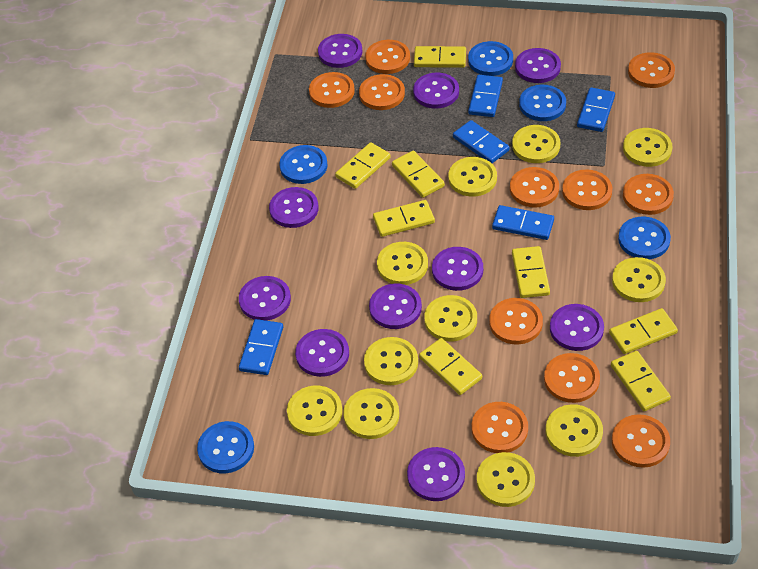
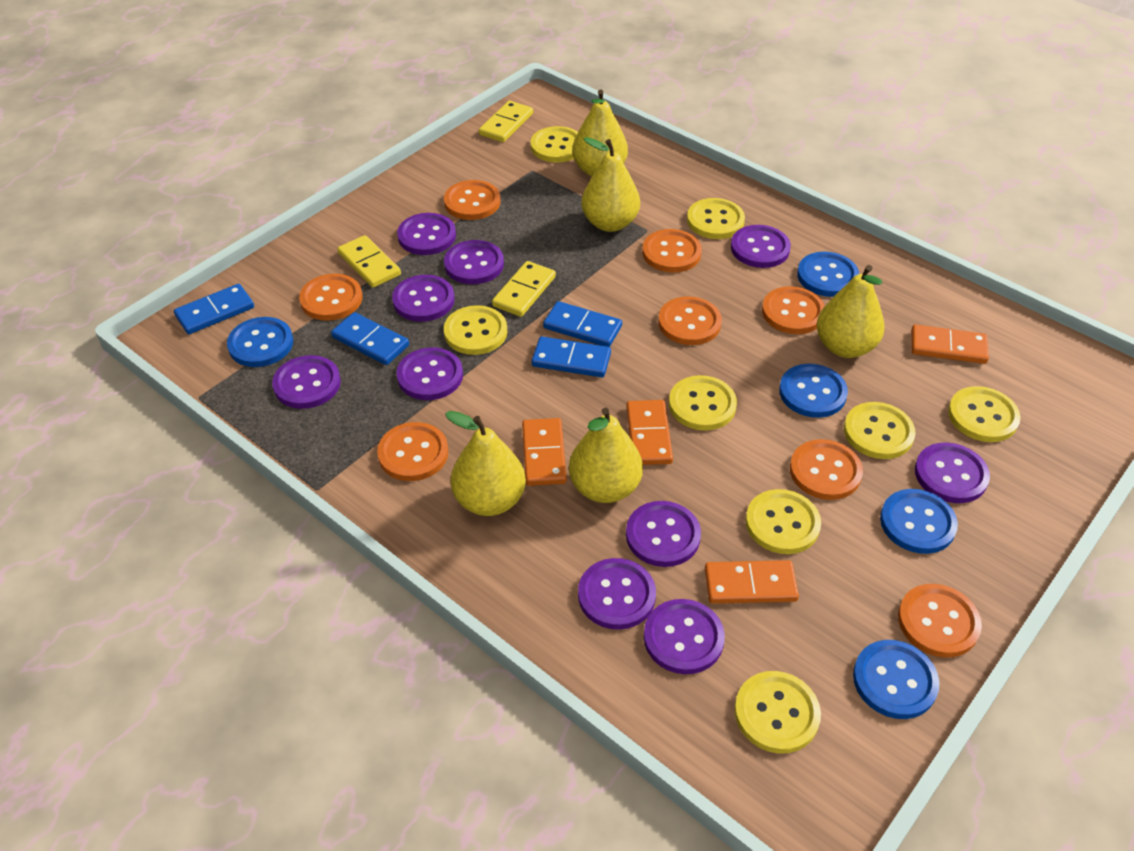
blue domino: 5 -> 4
orange button: 11 -> 8
orange domino: 0 -> 4
yellow button: 11 -> 8
yellow domino: 8 -> 3
yellow pear: 0 -> 5

